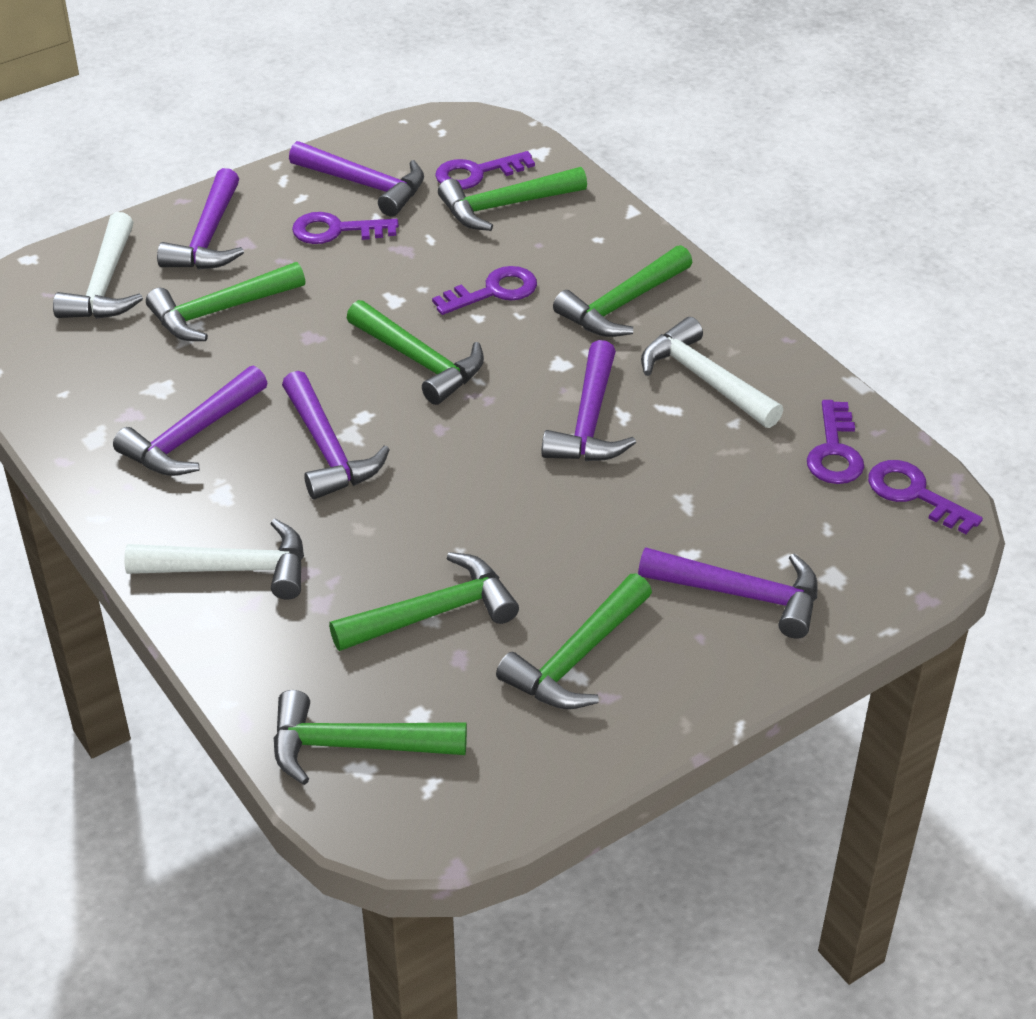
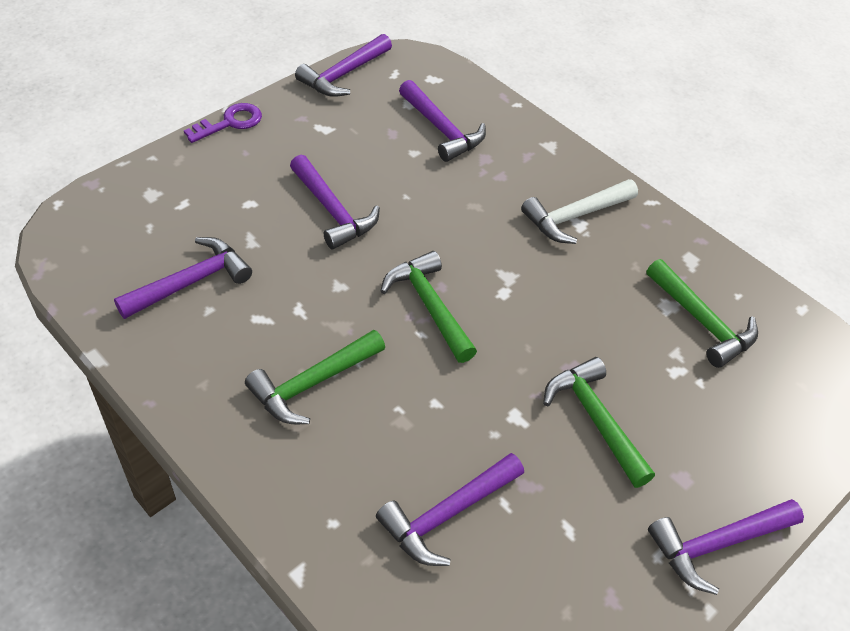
green hammer: 7 -> 4
purple key: 5 -> 1
white hammer: 3 -> 1

